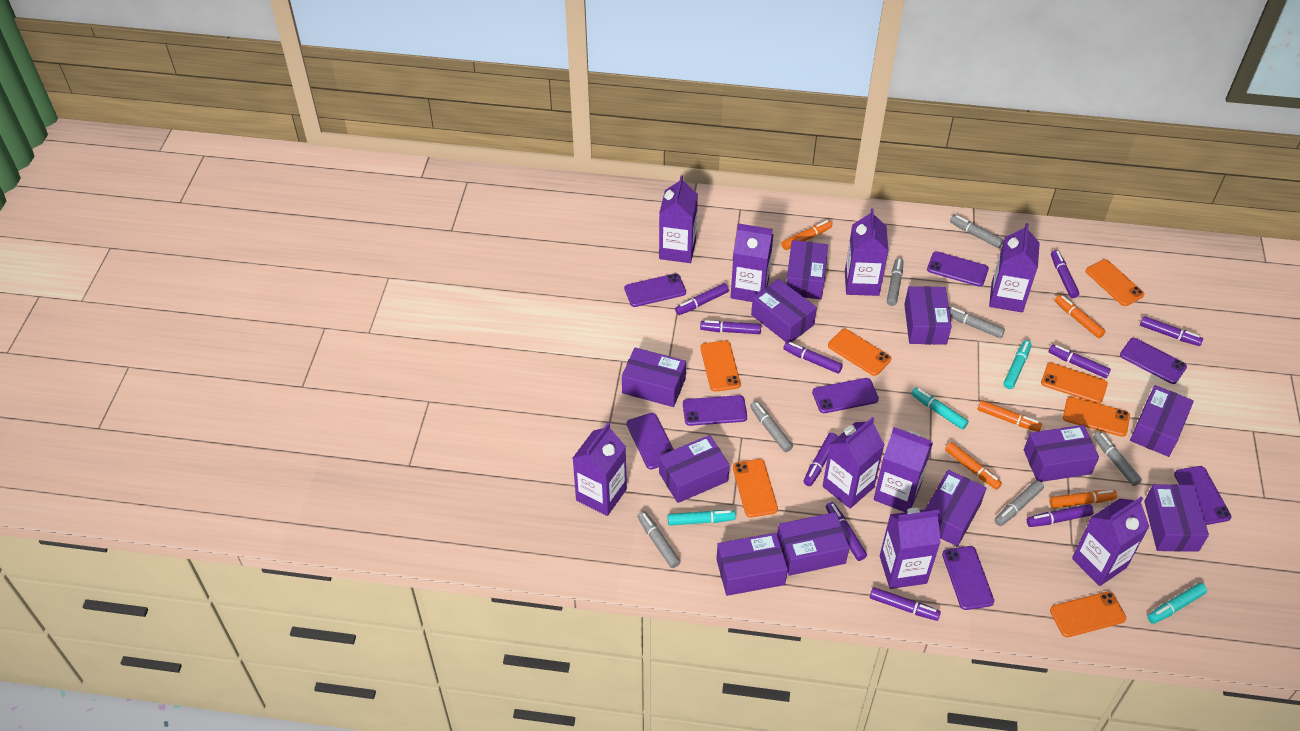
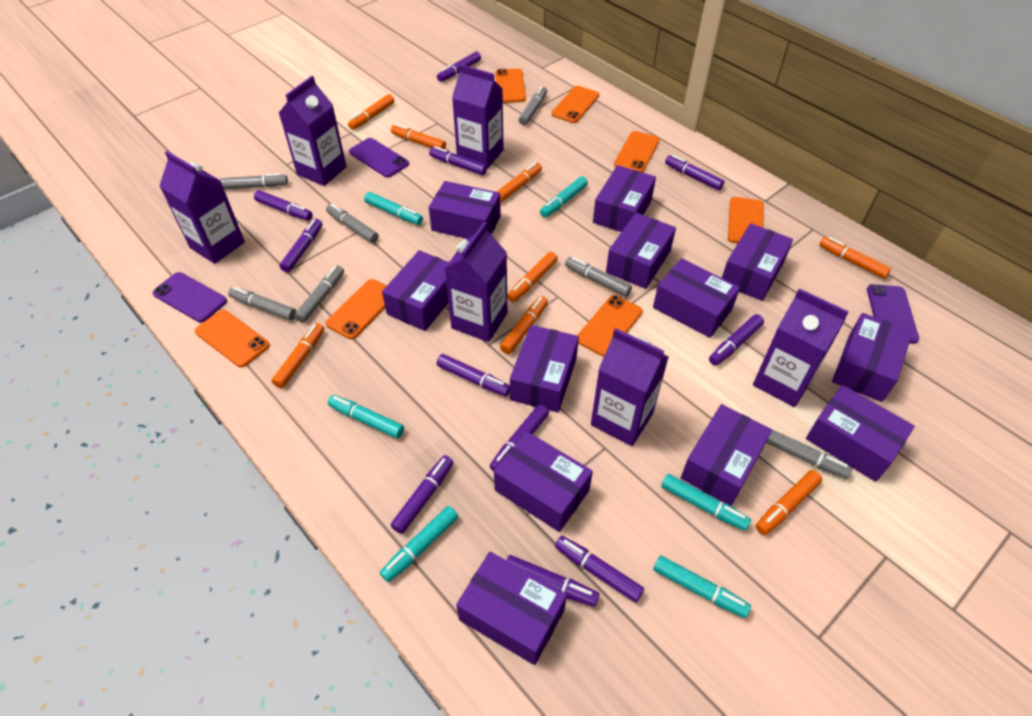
orange marker: 5 -> 8
purple box: 11 -> 12
purple carton: 9 -> 6
purple marker: 10 -> 11
purple phone: 8 -> 3
turquoise marker: 4 -> 6

